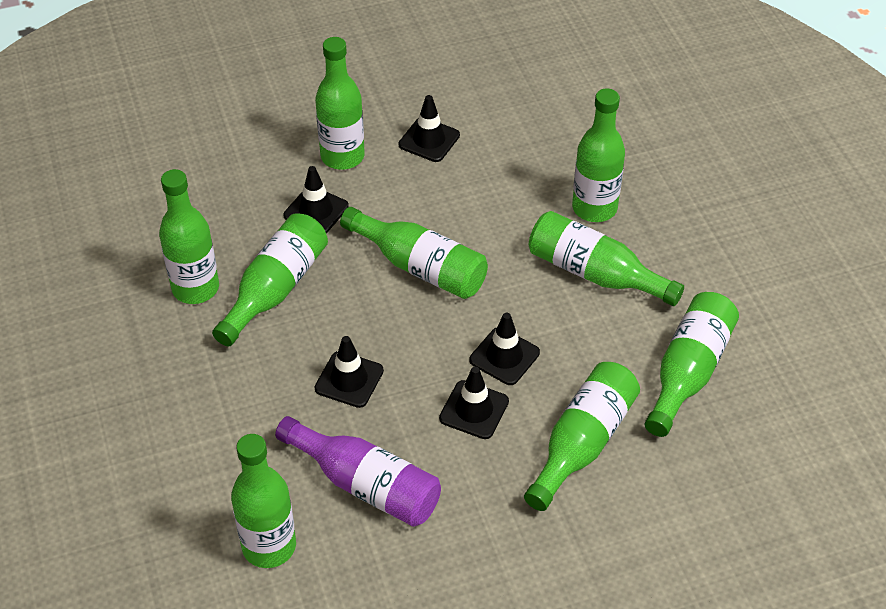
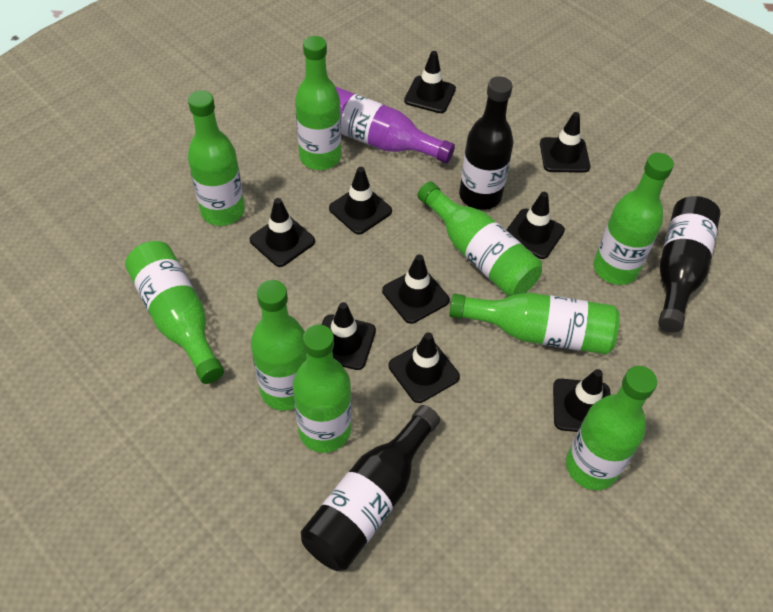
black bottle: 0 -> 3
black traffic cone: 5 -> 9

